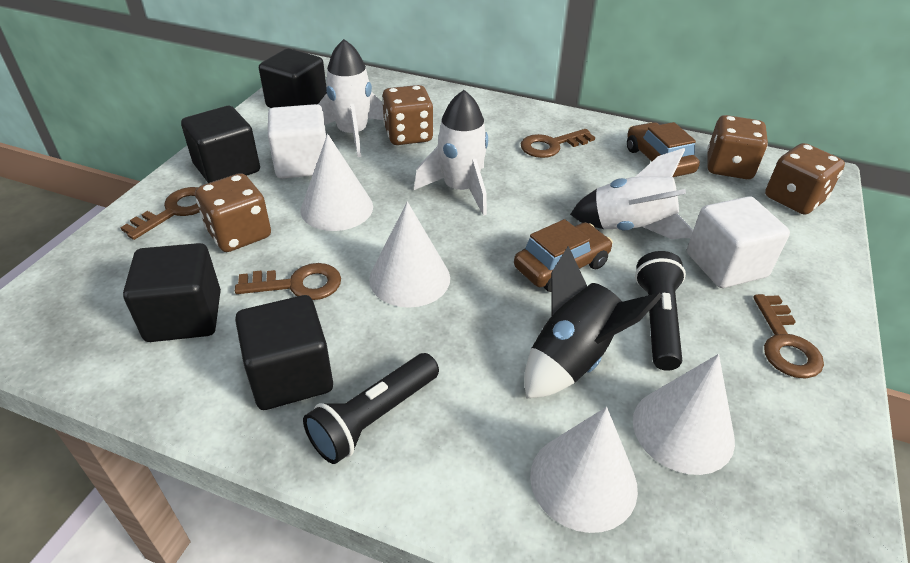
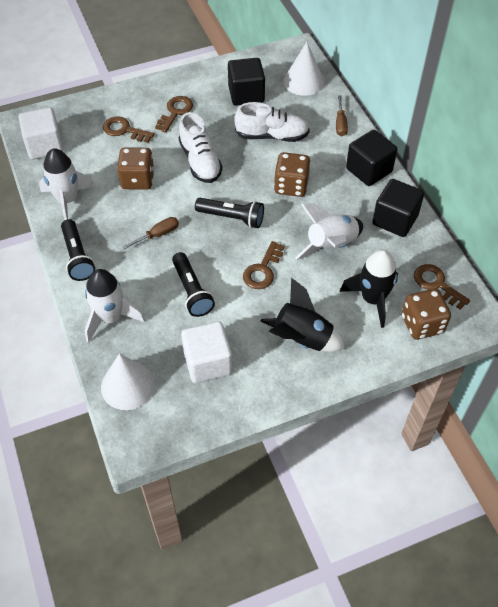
black cube: 4 -> 3
black flashlight: 2 -> 3
black rocket: 1 -> 2
brown car: 2 -> 0
brown dice: 4 -> 3
brown screwdriver: 0 -> 2
white cone: 4 -> 2
white shoe: 0 -> 2

